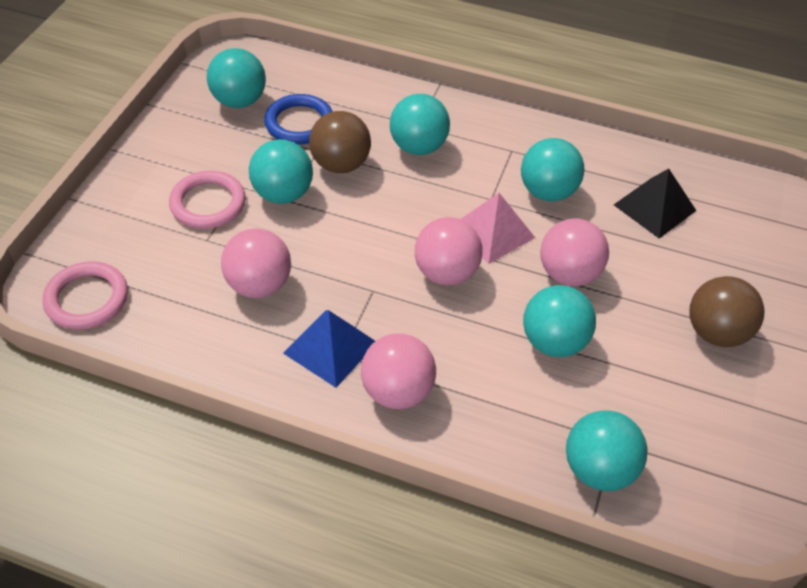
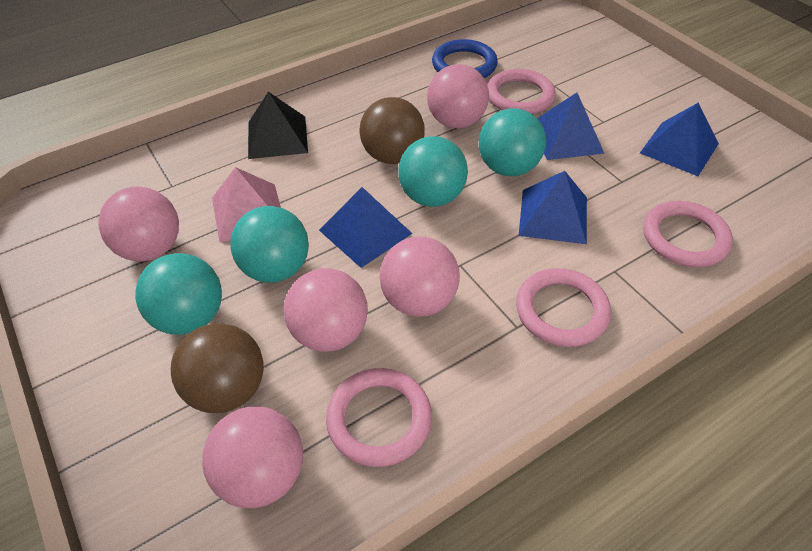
blue pyramid: 1 -> 4
pink ball: 4 -> 5
pink ring: 2 -> 4
turquoise ball: 6 -> 4

